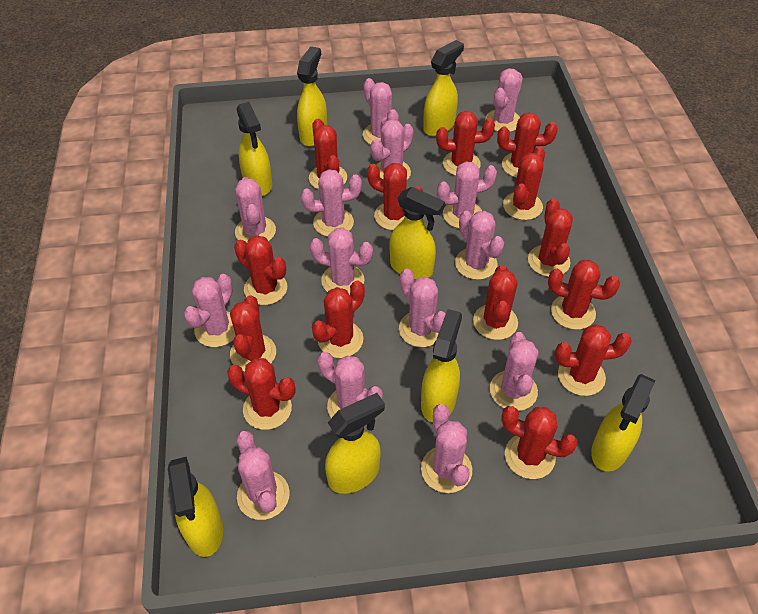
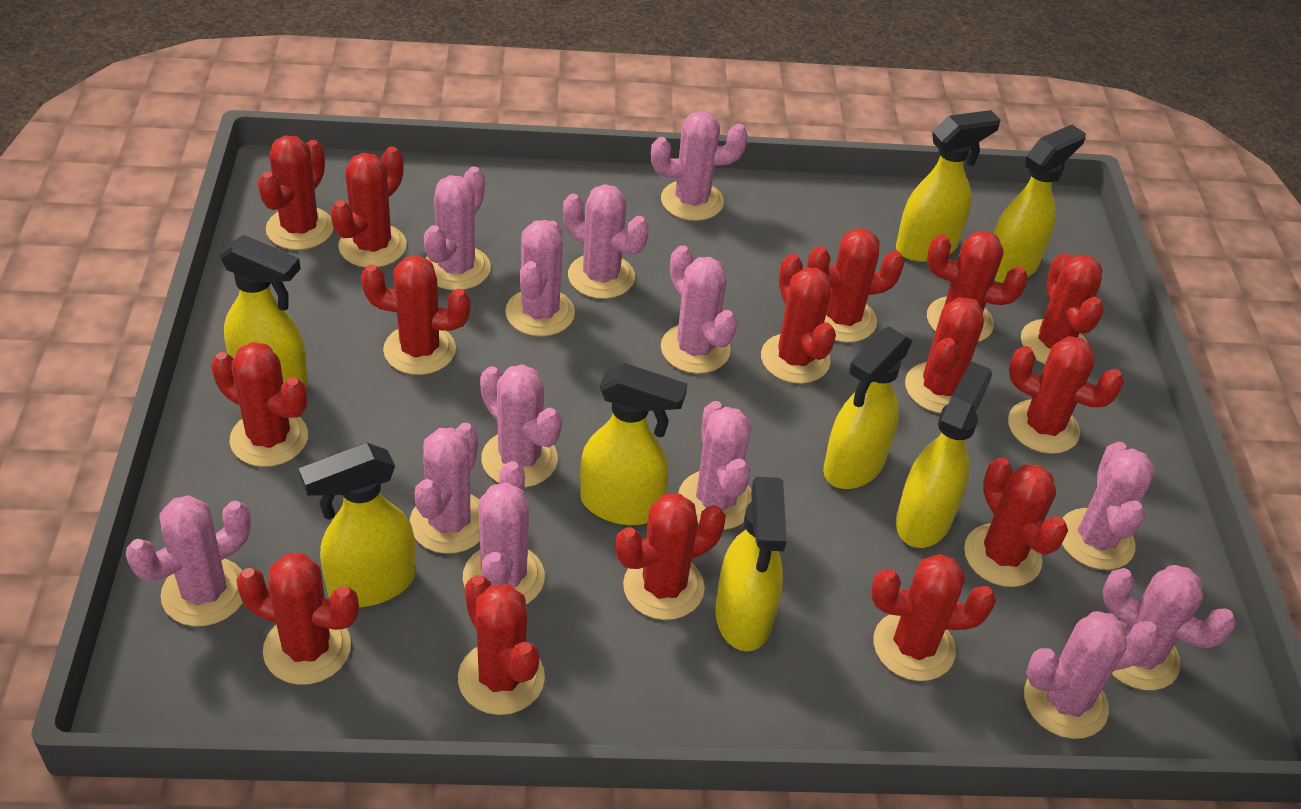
pink cactus: 14 -> 13
red cactus: 14 -> 15

